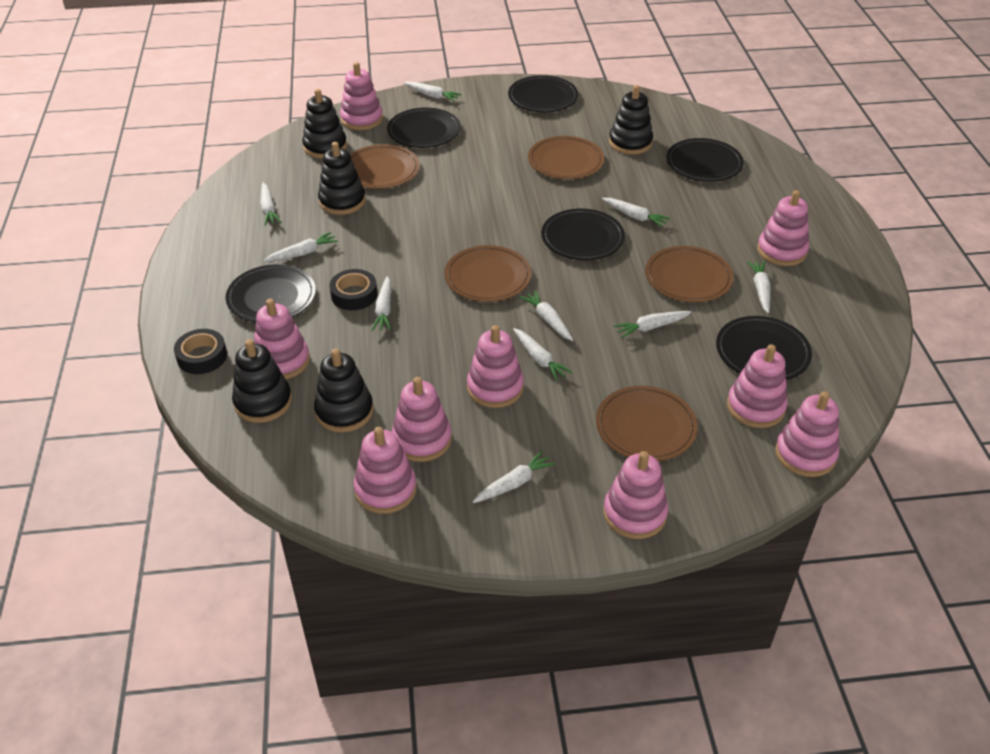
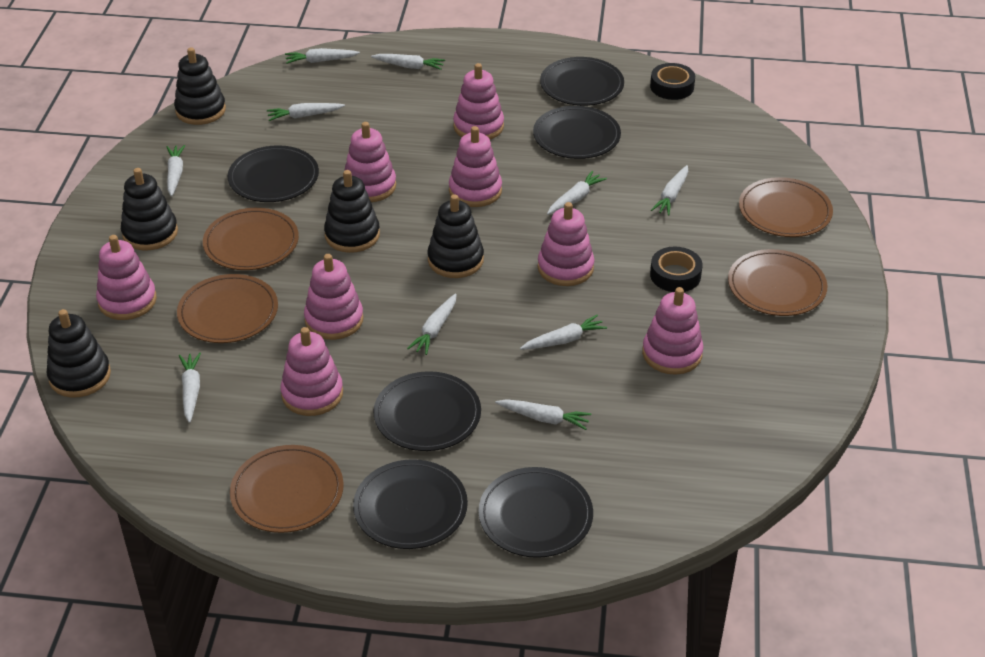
pink stacking toy: 9 -> 8

